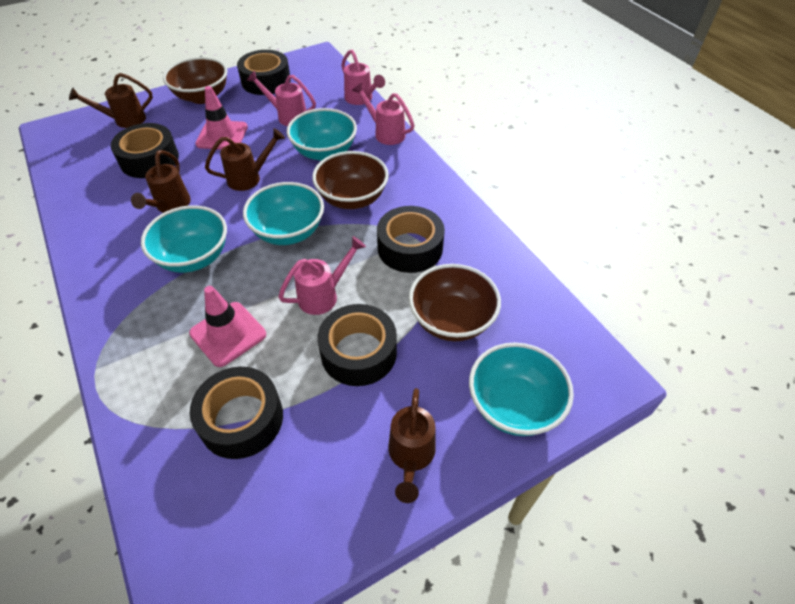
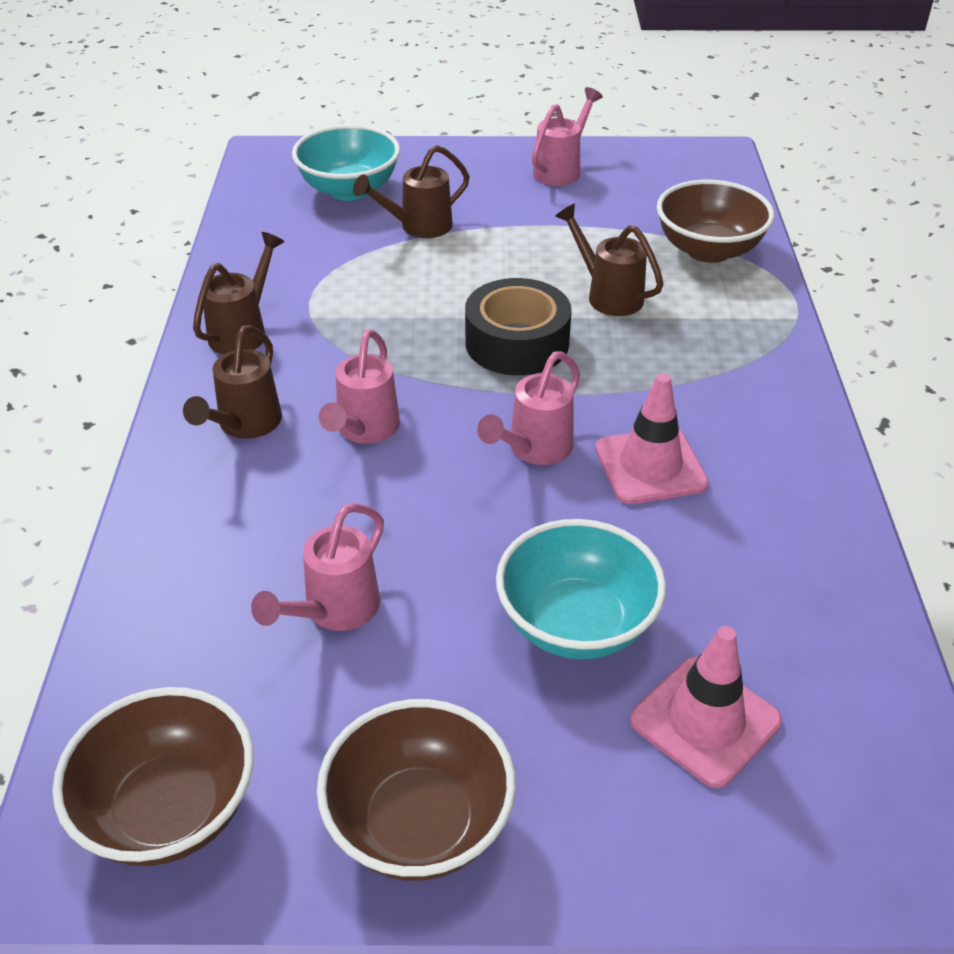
black tape: 5 -> 1
turquoise bowl: 4 -> 2

